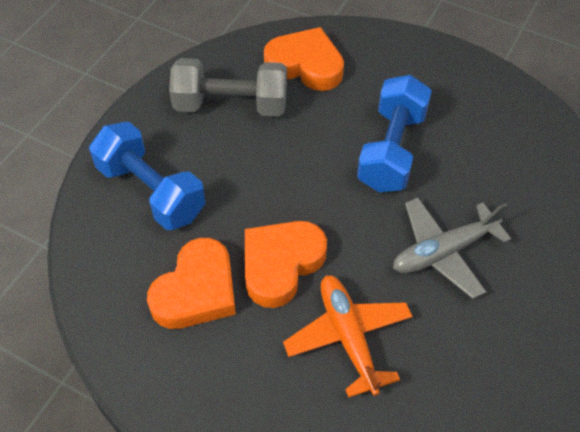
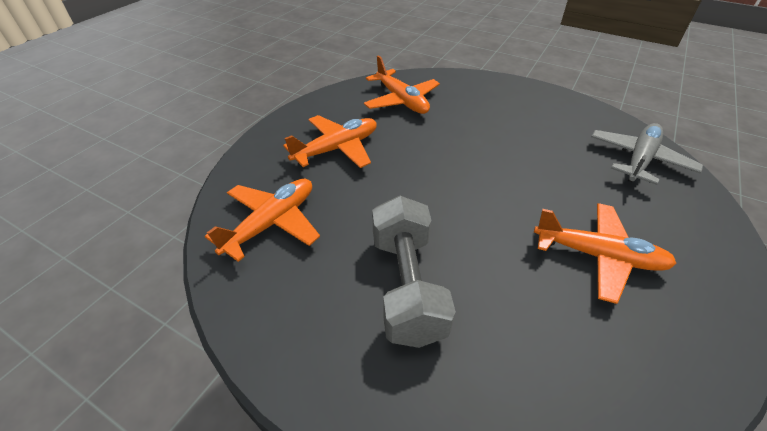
blue dumbbell: 2 -> 0
orange heart: 3 -> 0
orange plane: 1 -> 4

